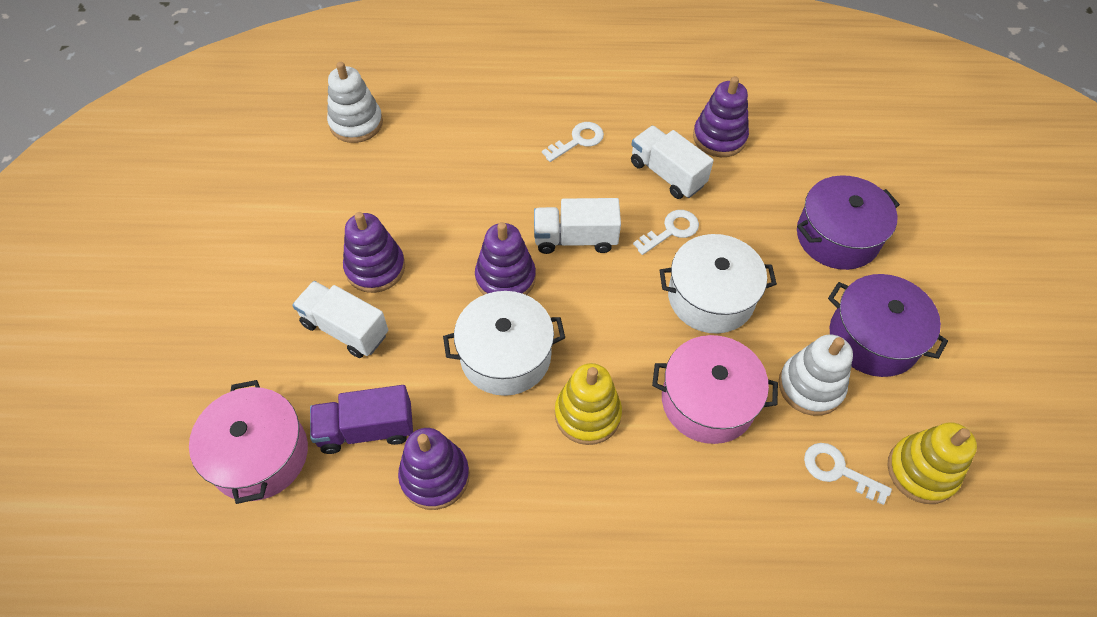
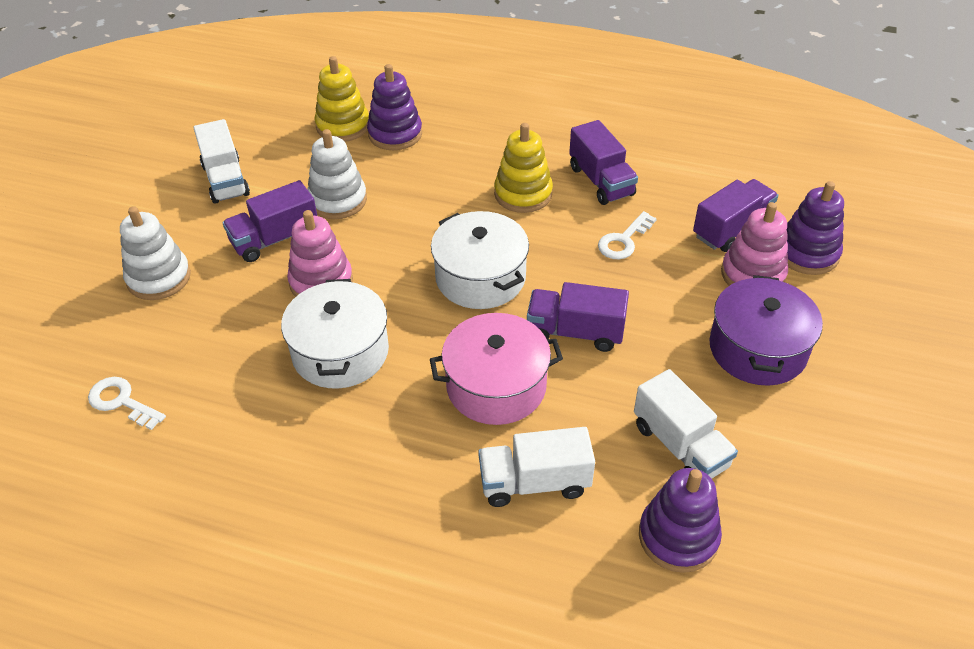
pink pot: 2 -> 1
pink stacking toy: 0 -> 2
purple pot: 2 -> 1
purple stacking toy: 4 -> 3
purple truck: 1 -> 4
white key: 3 -> 2

